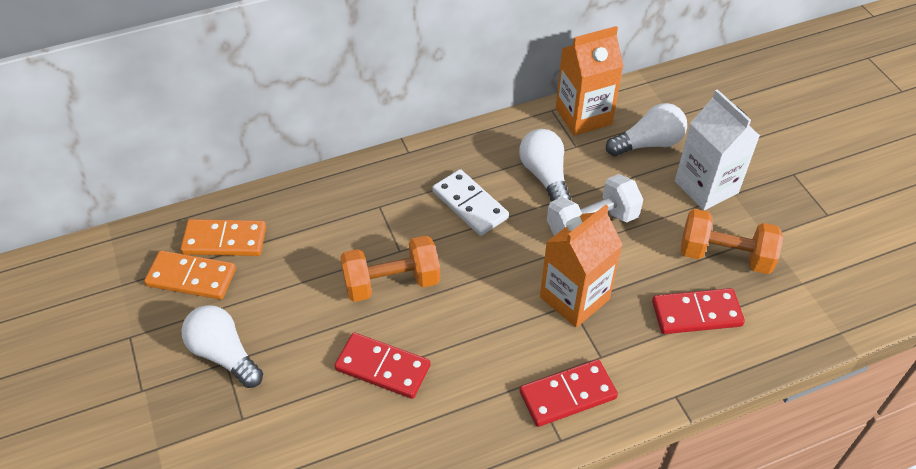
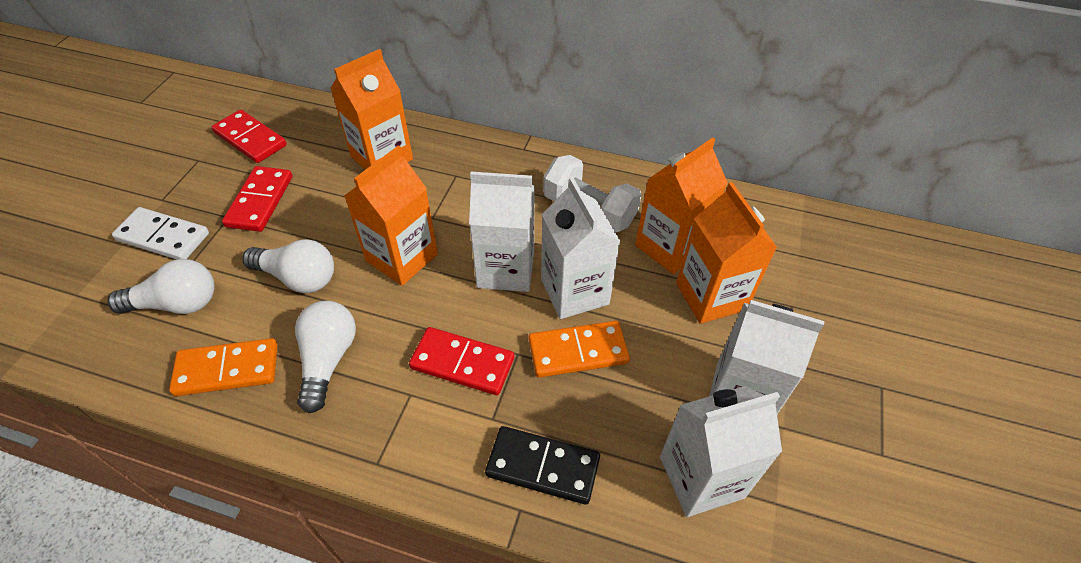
black domino: 0 -> 1
orange carton: 2 -> 4
orange dumbbell: 2 -> 0
white carton: 1 -> 4

